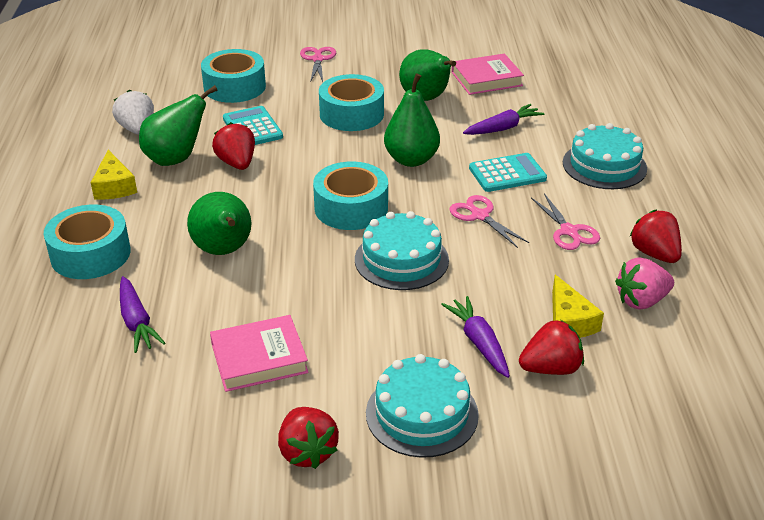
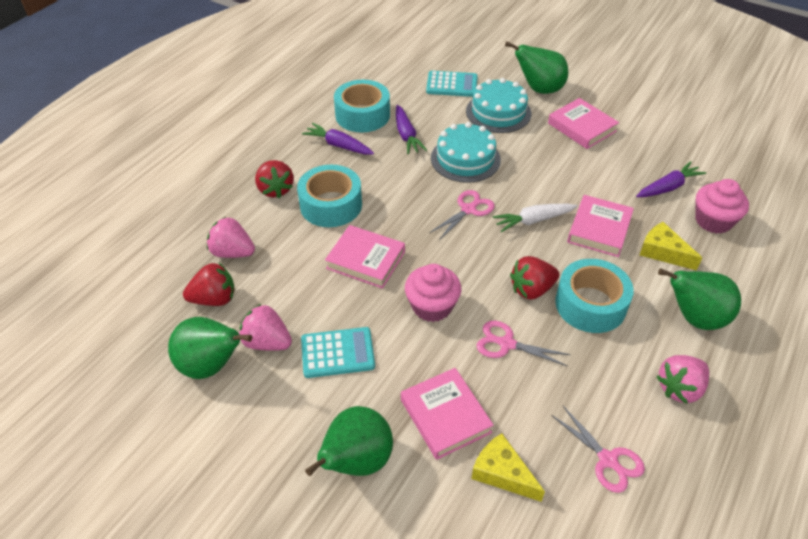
pink book: 2 -> 4
pink cupcake: 0 -> 2
pink strawberry: 1 -> 3
red strawberry: 4 -> 3
turquoise cake: 3 -> 2
turquoise tape: 4 -> 3
white carrot: 0 -> 1
white strawberry: 1 -> 0

